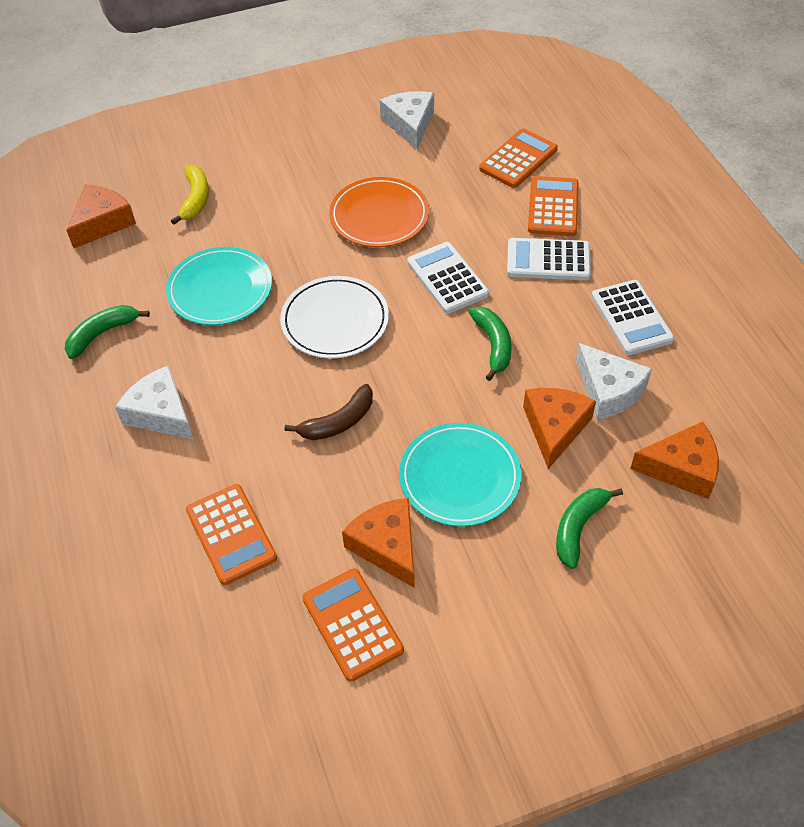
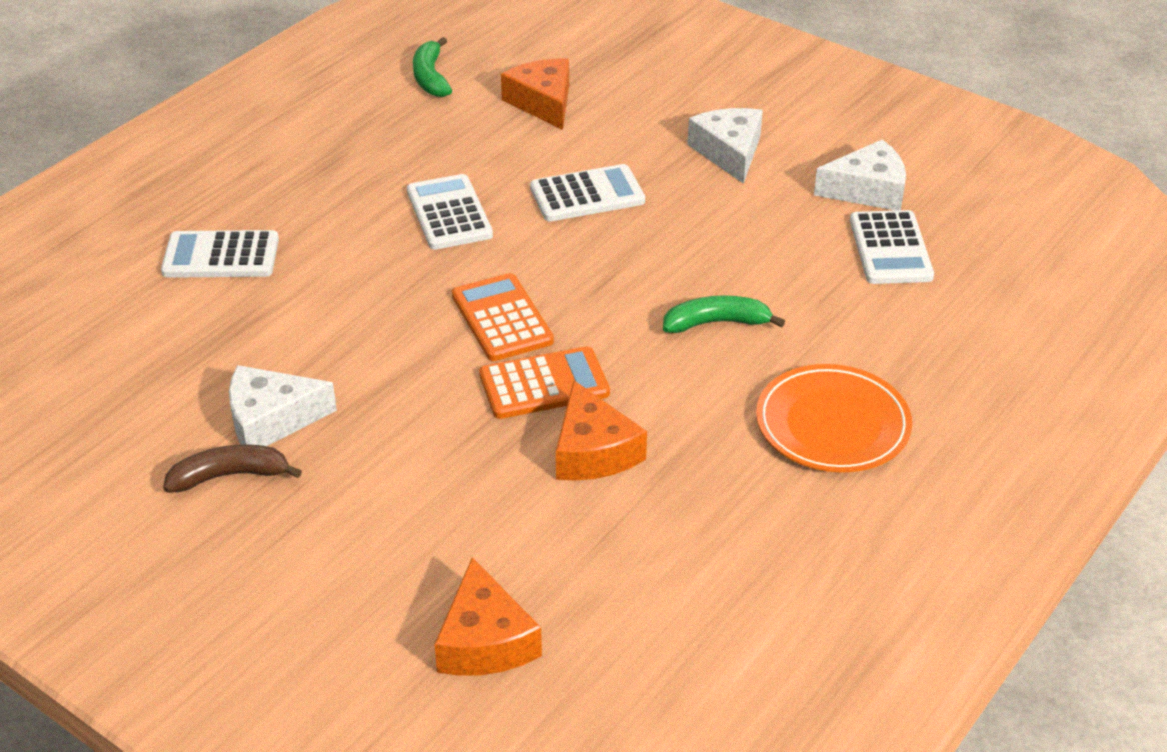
green banana: 3 -> 2
orange calculator: 4 -> 2
orange cheese: 4 -> 3
turquoise plate: 2 -> 0
white calculator: 3 -> 4
white plate: 1 -> 0
yellow banana: 1 -> 0

